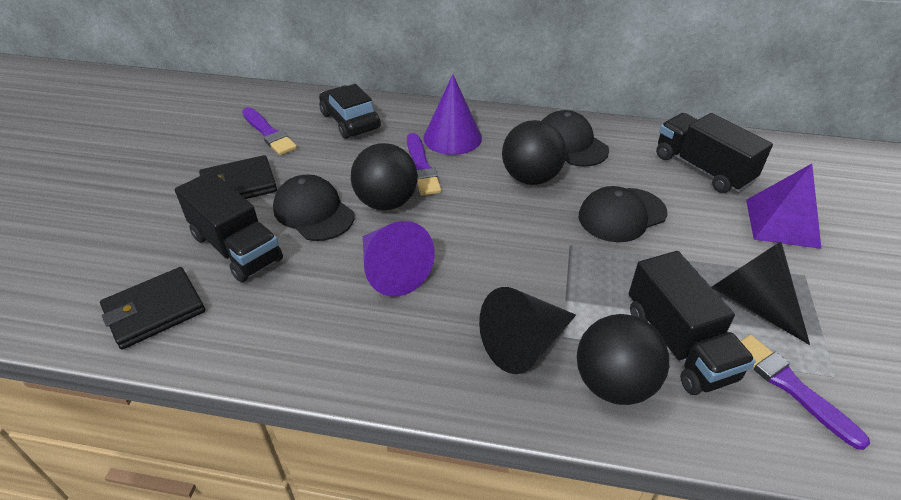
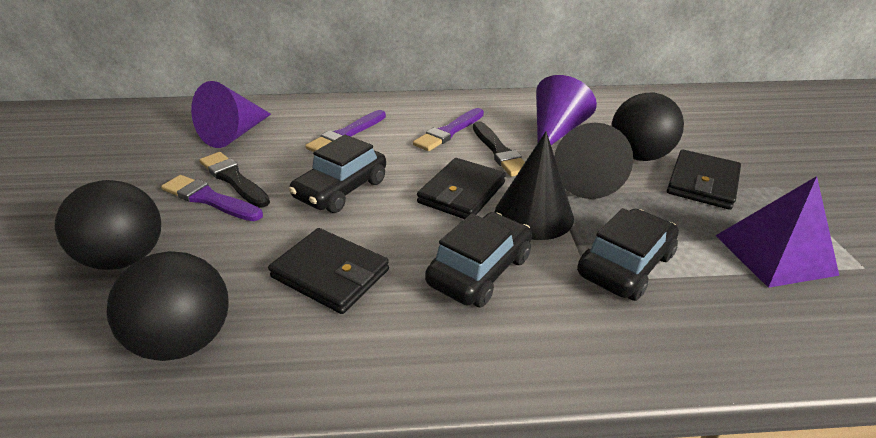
black brush: 0 -> 2
black cap: 3 -> 0
black car: 1 -> 3
black truck: 3 -> 0
black wallet: 2 -> 3

